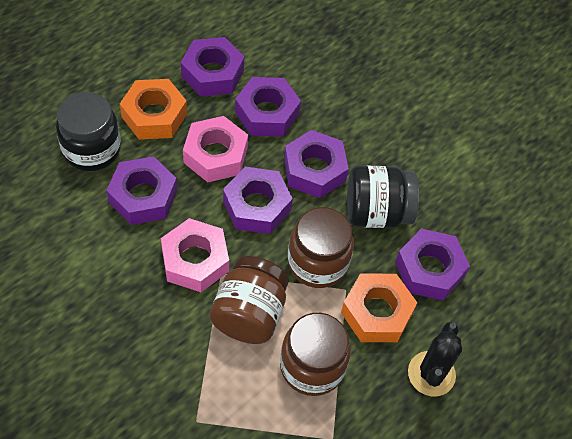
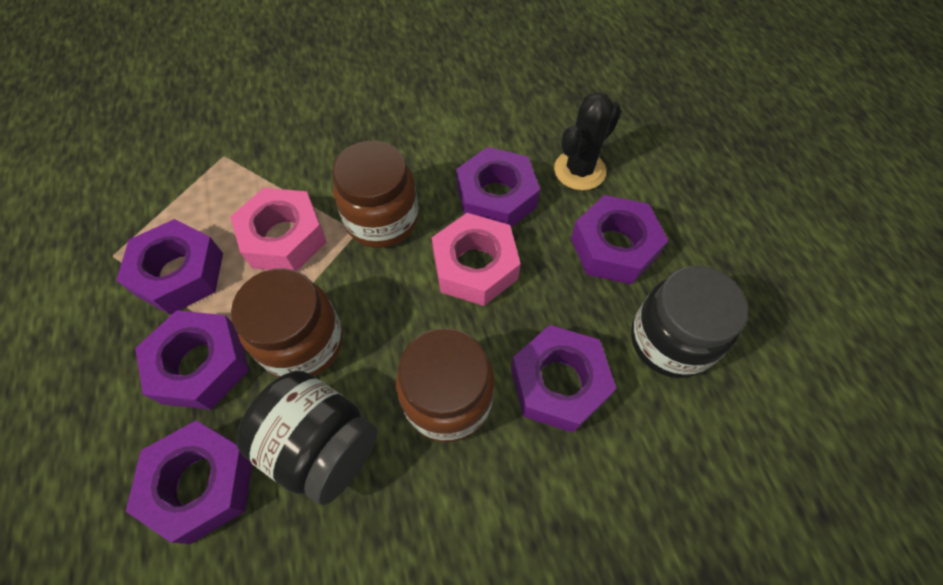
orange nut: 2 -> 0

